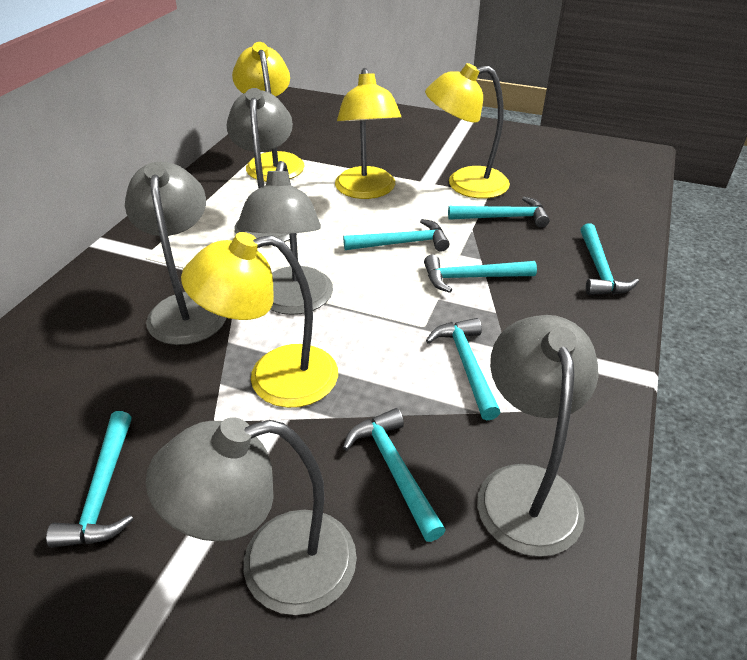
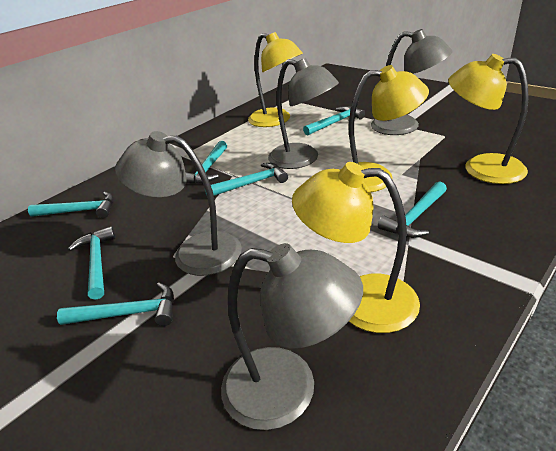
grey lamp: 5 -> 4

